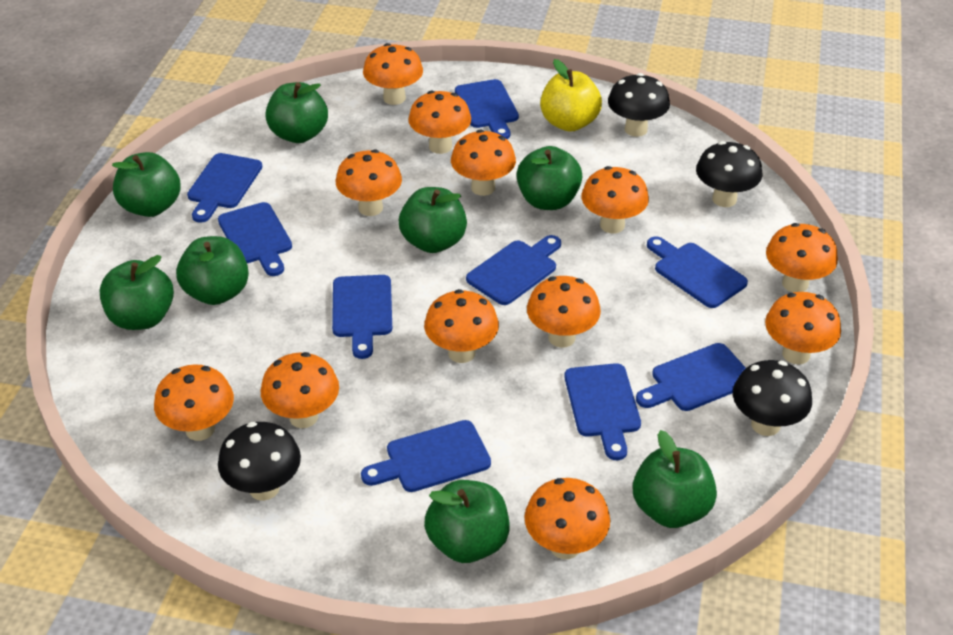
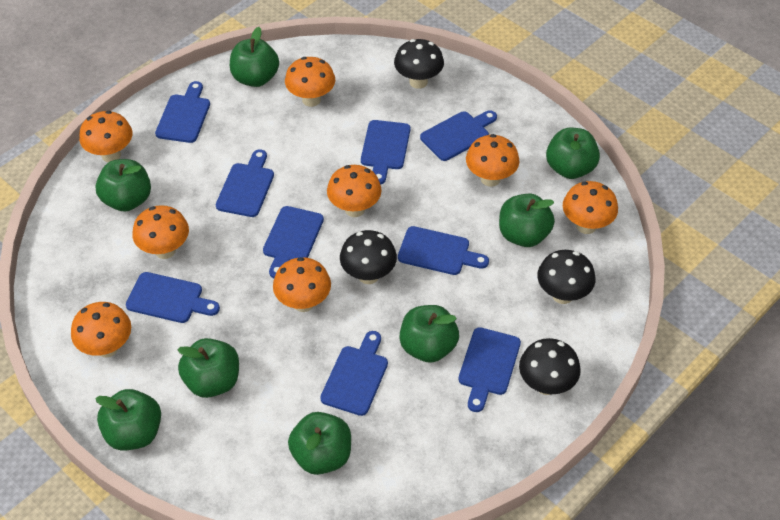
orange mushroom: 12 -> 8
yellow apple: 1 -> 0

